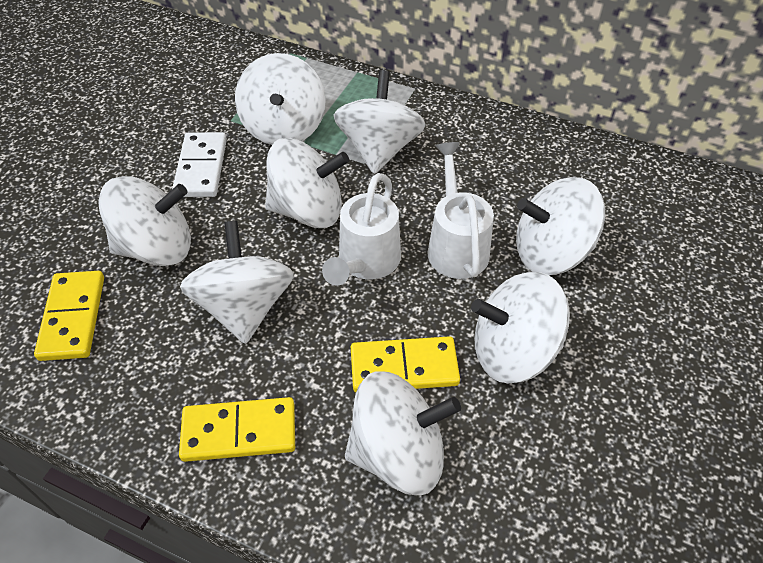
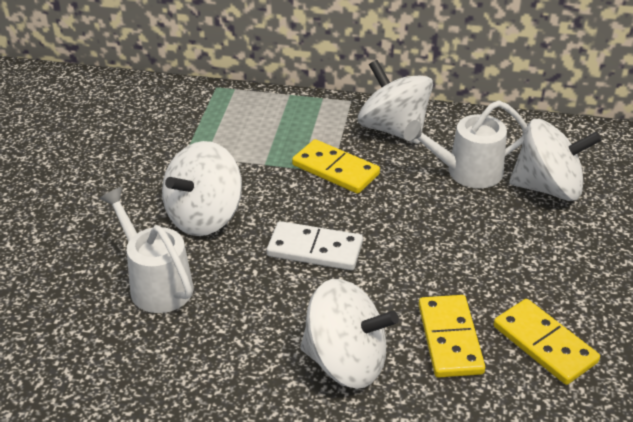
white spinning top: 8 -> 4

